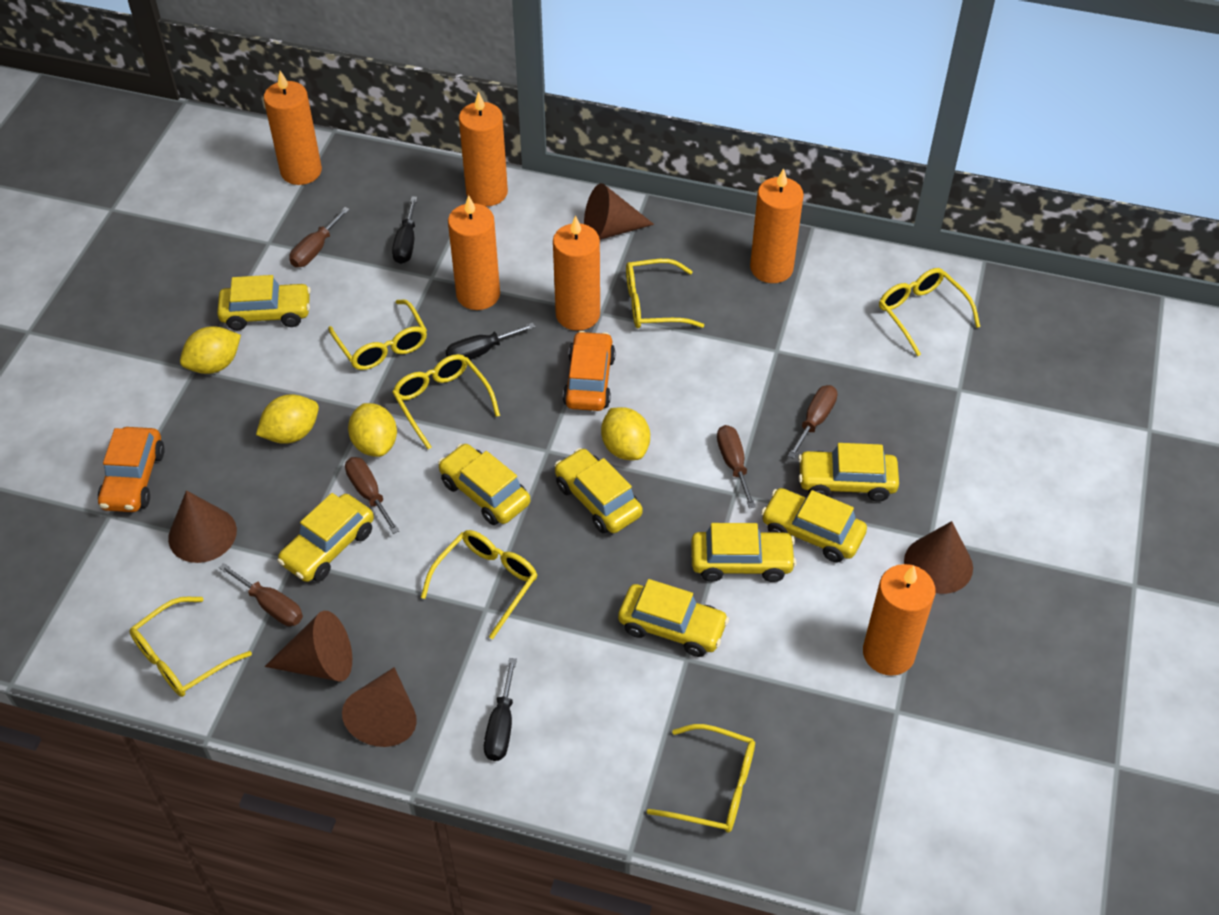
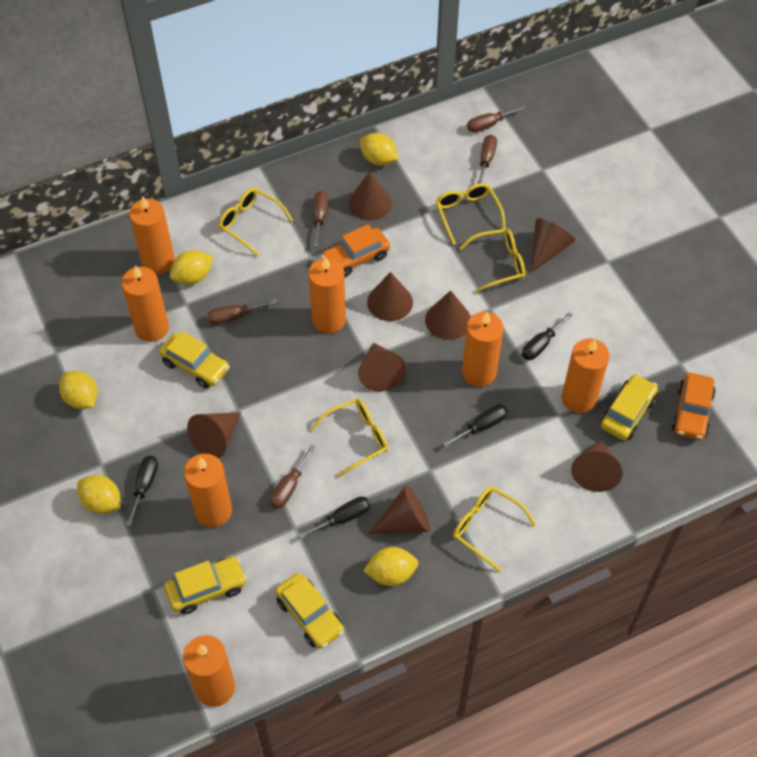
black screwdriver: 3 -> 4
brown cone: 5 -> 8
orange candle: 6 -> 7
yellow car: 8 -> 4
yellow glasses: 7 -> 5
yellow lemon: 4 -> 5

